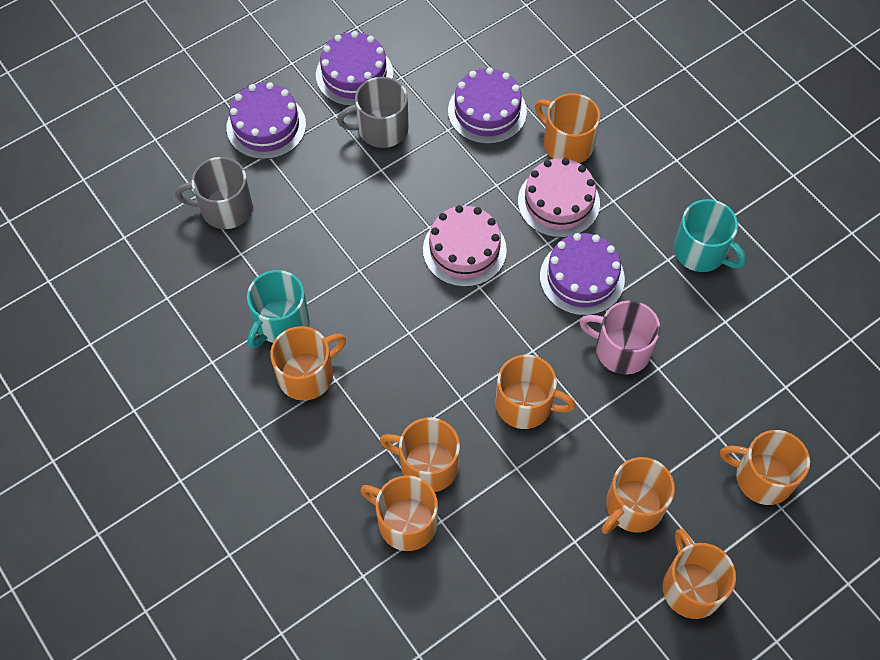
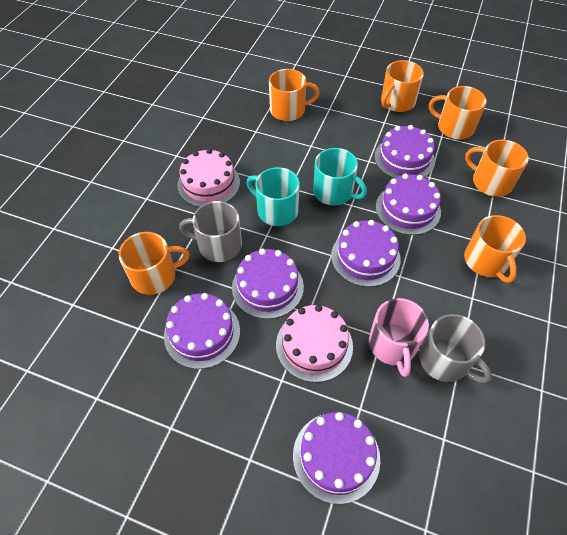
orange mug: 8 -> 6
purple cake: 4 -> 6

